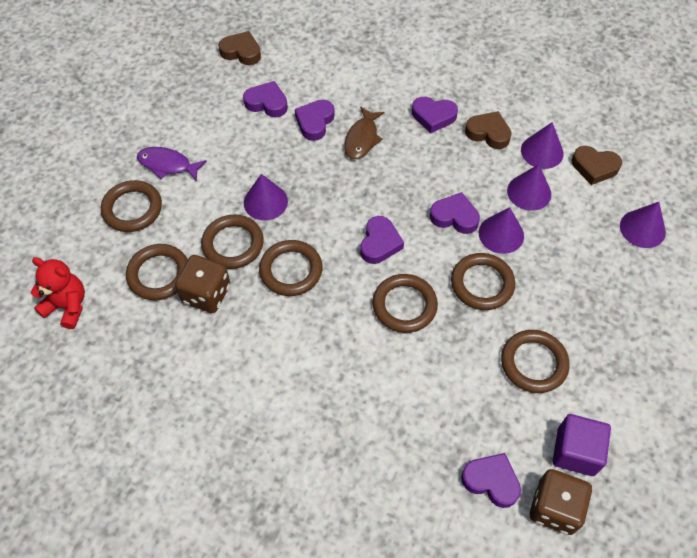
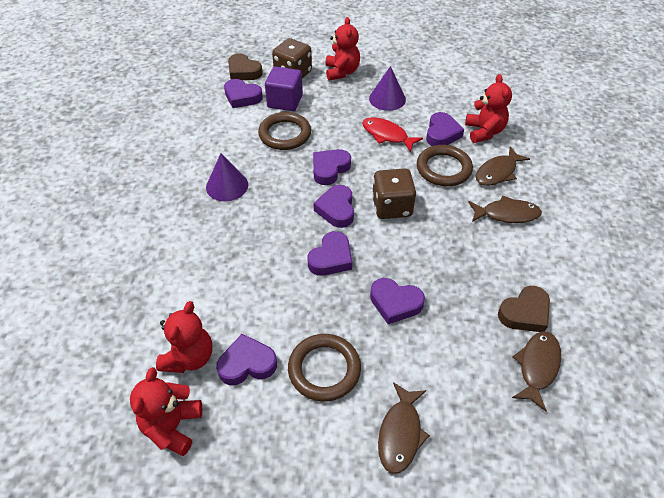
brown fish: 1 -> 4
brown heart: 3 -> 2
brown ring: 7 -> 3
purple cone: 5 -> 2
purple fish: 1 -> 0
purple heart: 6 -> 7
red fish: 0 -> 1
red teddy bear: 1 -> 4

